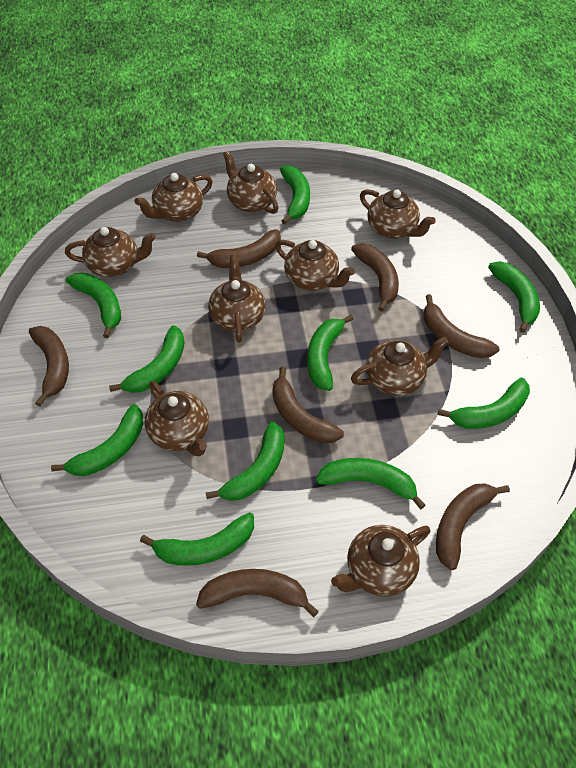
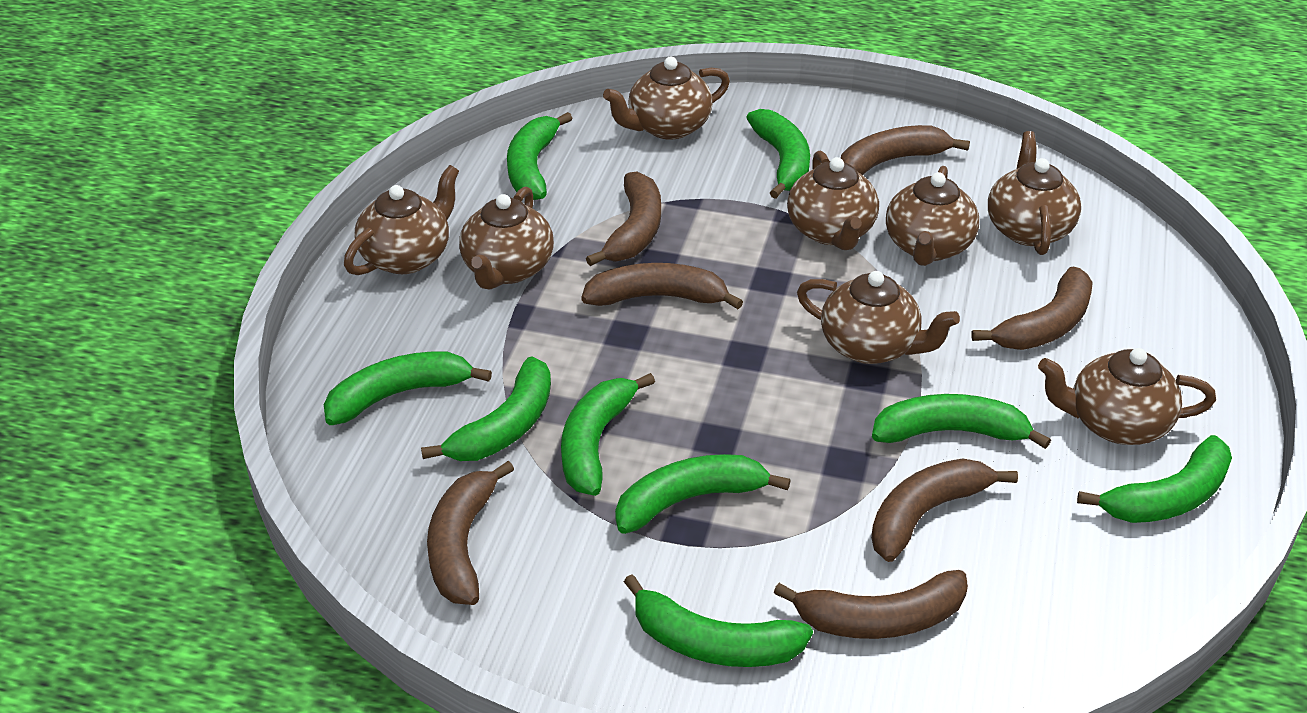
brown teapot: 9 -> 8
green banana: 10 -> 9

